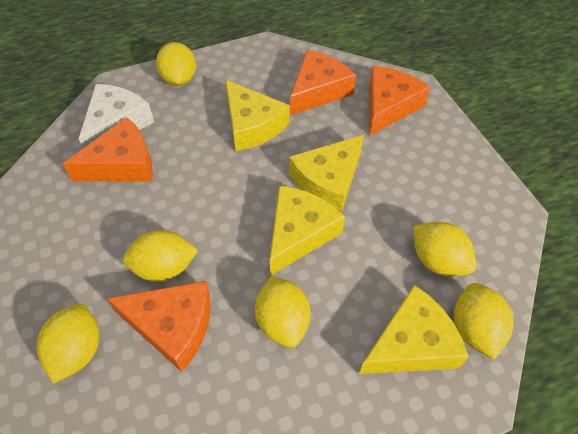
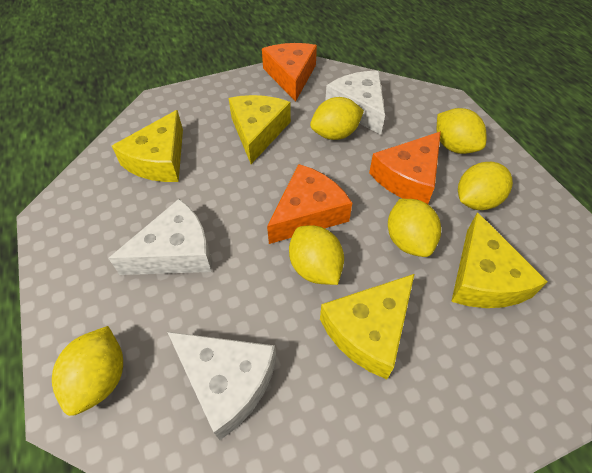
orange cheese: 4 -> 3
white cheese: 1 -> 3

